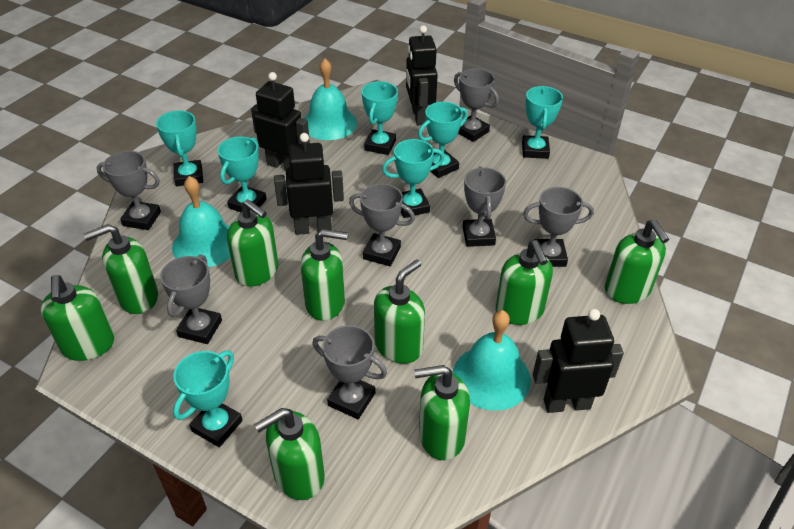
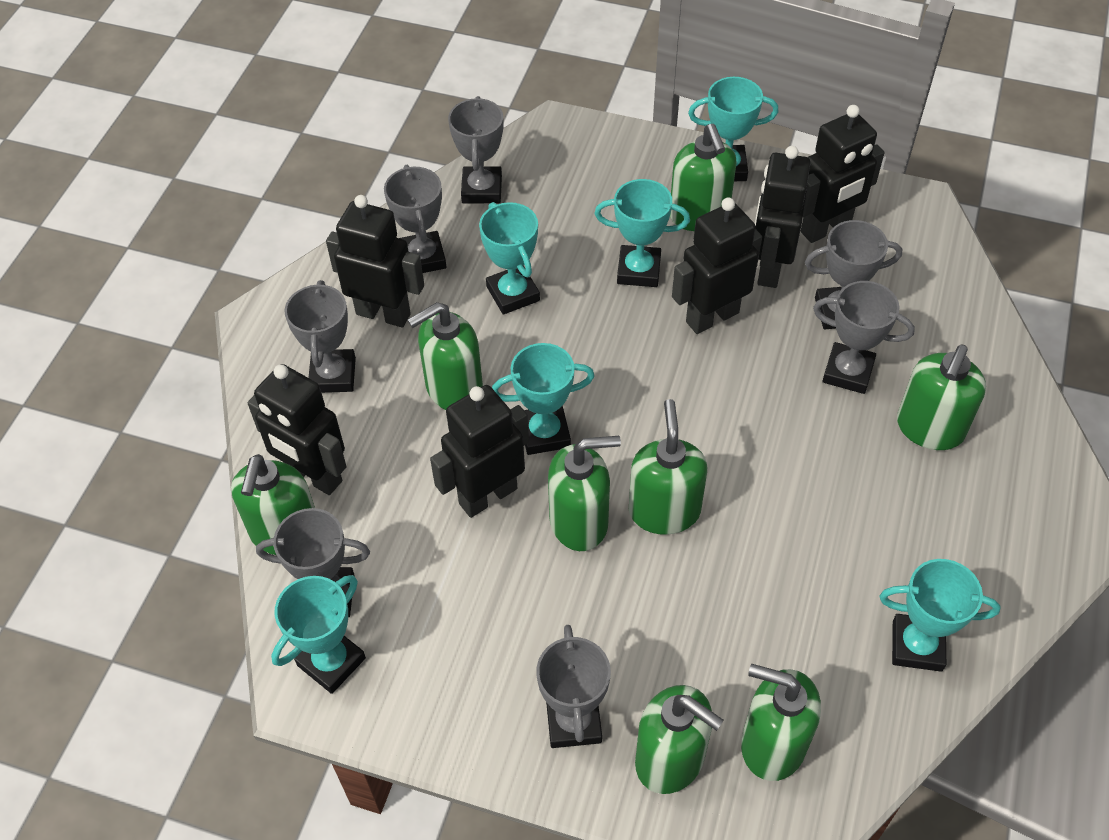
black robot: 4 -> 6
green soap dispenser: 9 -> 8
turquoise bell: 3 -> 0
turquoise trophy: 7 -> 6

